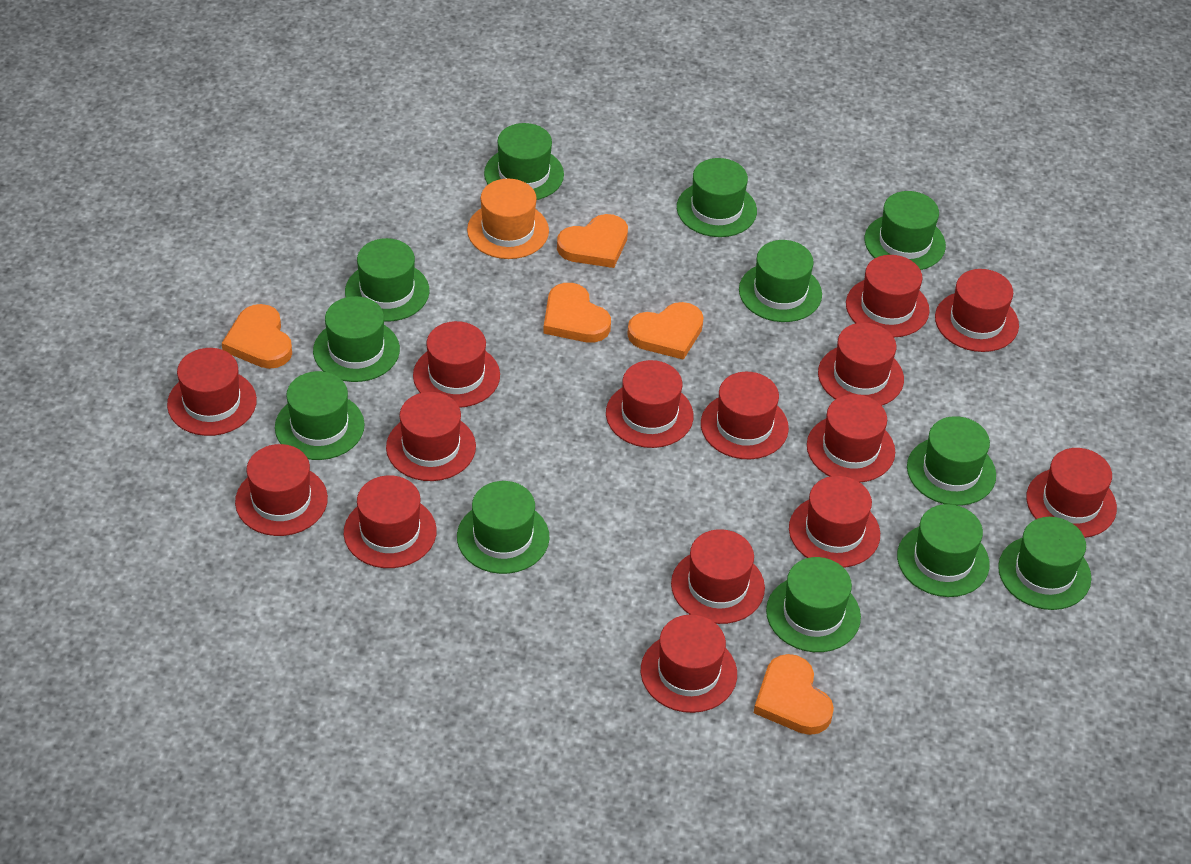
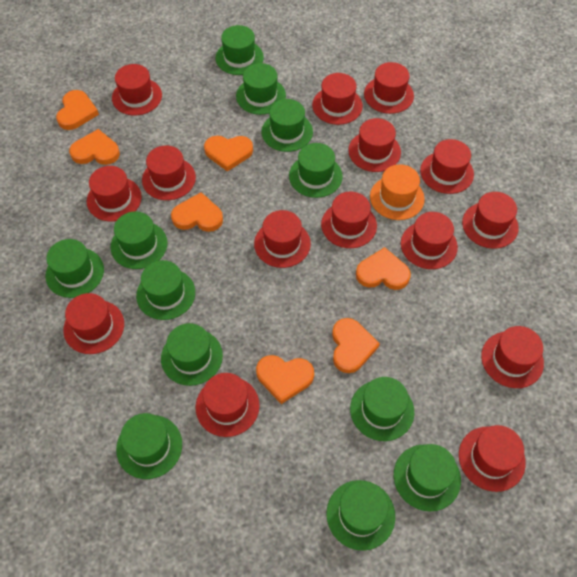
orange heart: 5 -> 7

